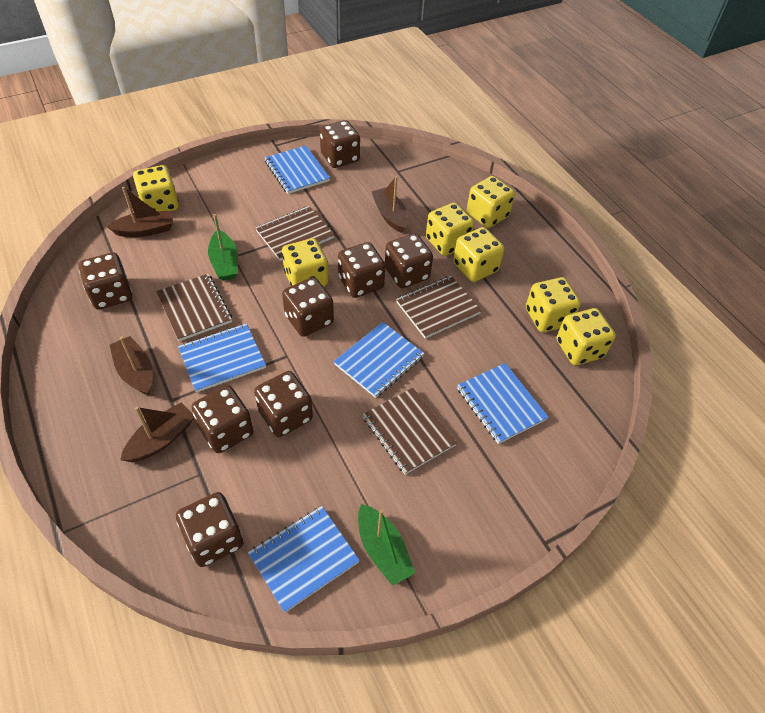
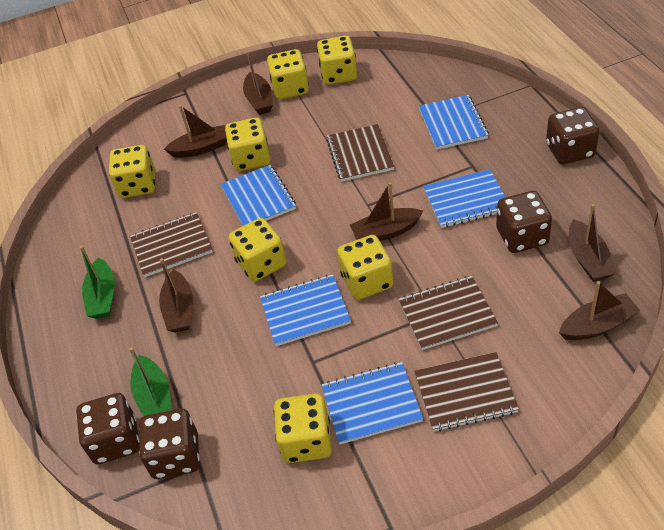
brown boat: 4 -> 6
brown dice: 8 -> 4

